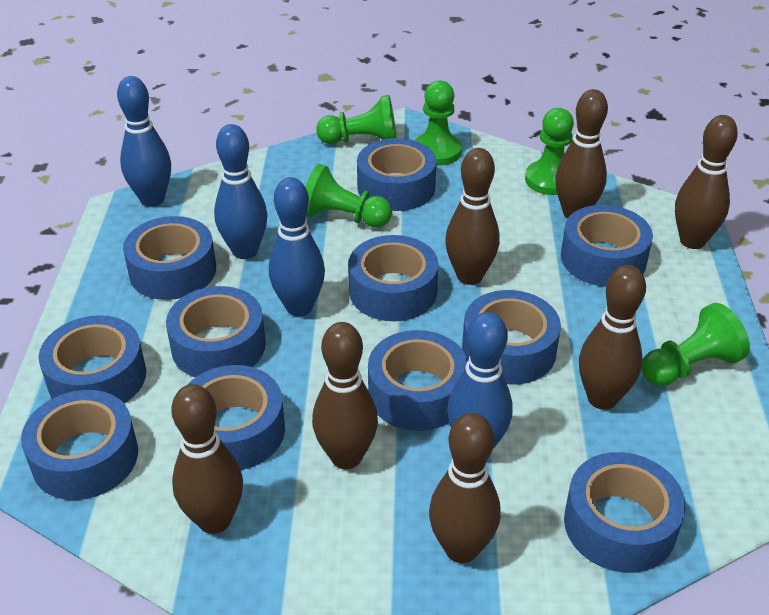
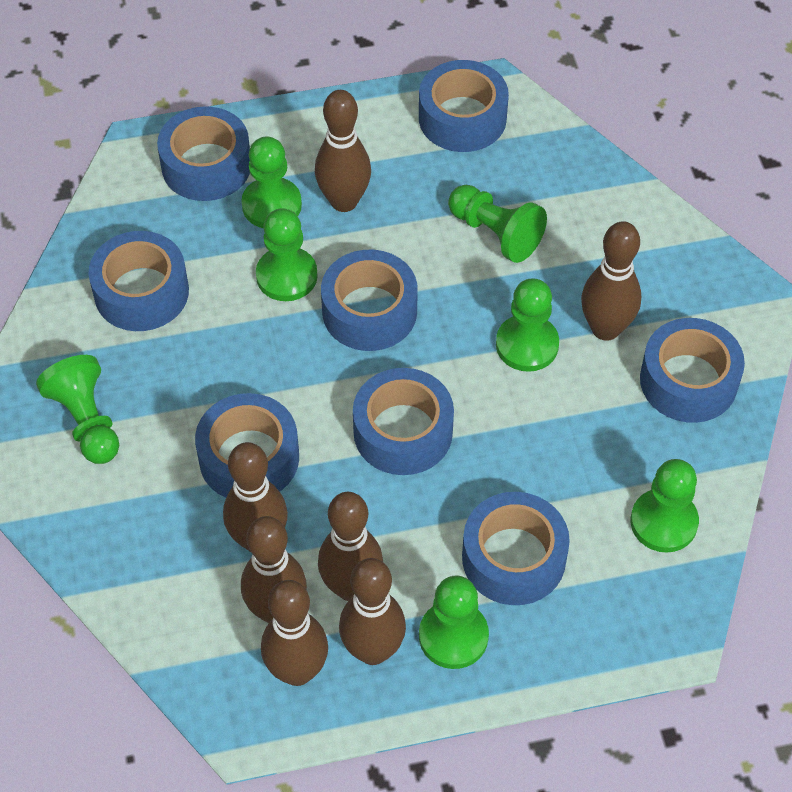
blue bowling pin: 4 -> 0
blue tape: 11 -> 8
green pawn: 5 -> 7

